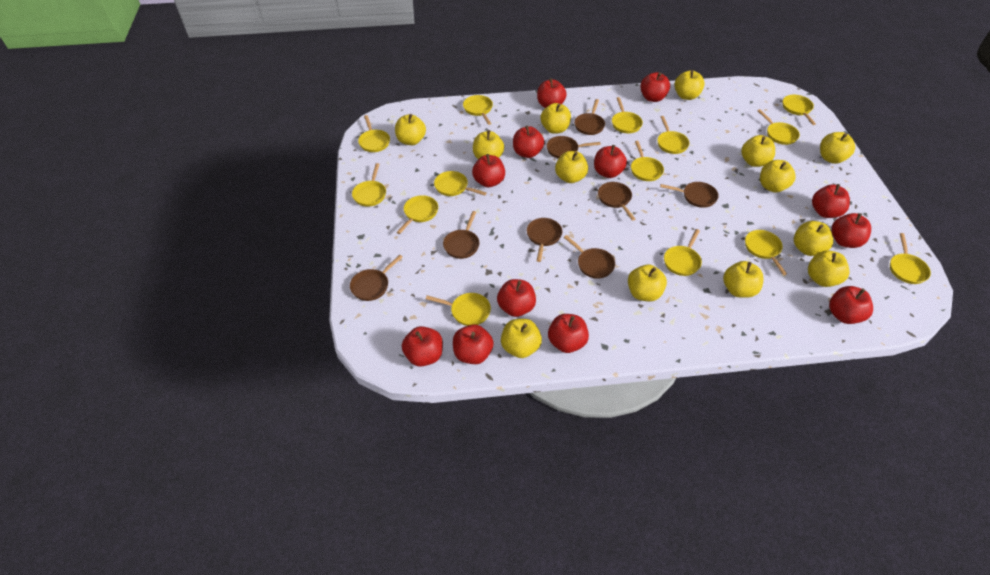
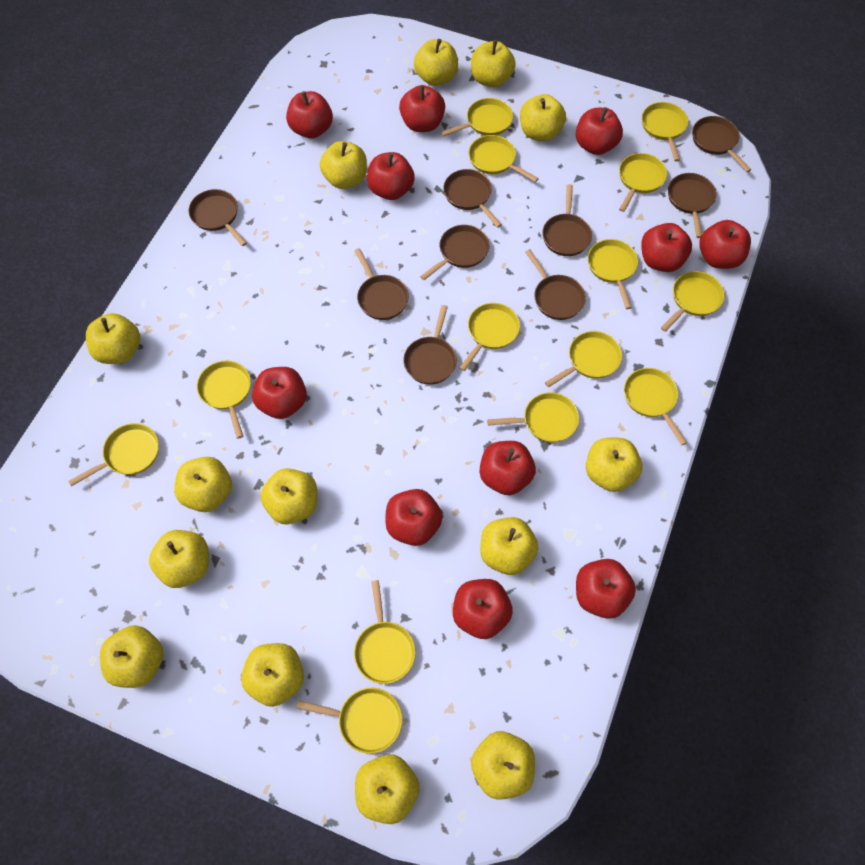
brown pan: 8 -> 9
red apple: 12 -> 11
yellow apple: 13 -> 14

